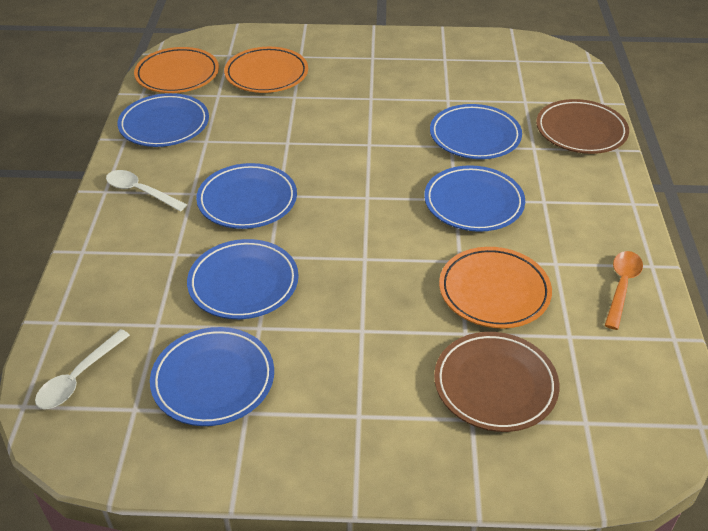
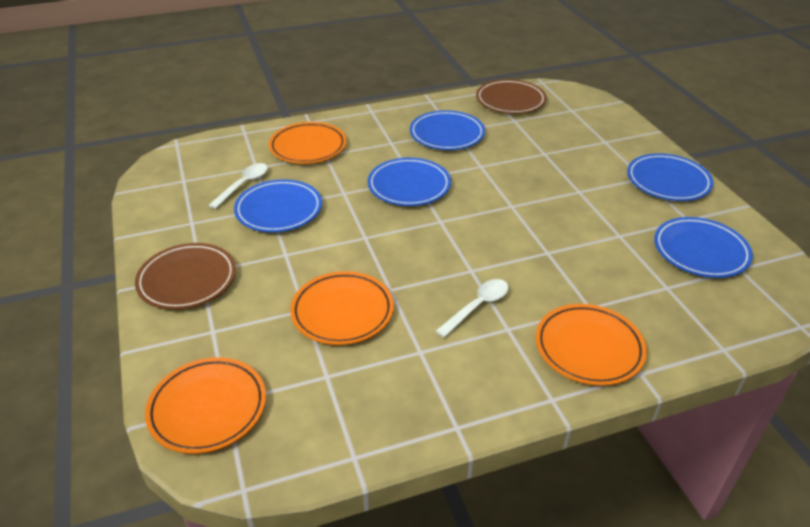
blue plate: 6 -> 5
orange plate: 3 -> 4
orange spoon: 1 -> 0

